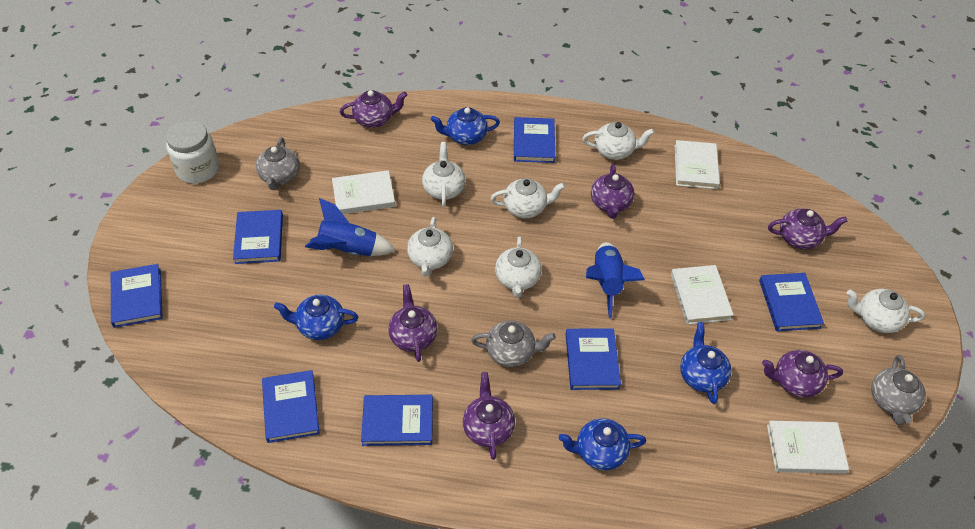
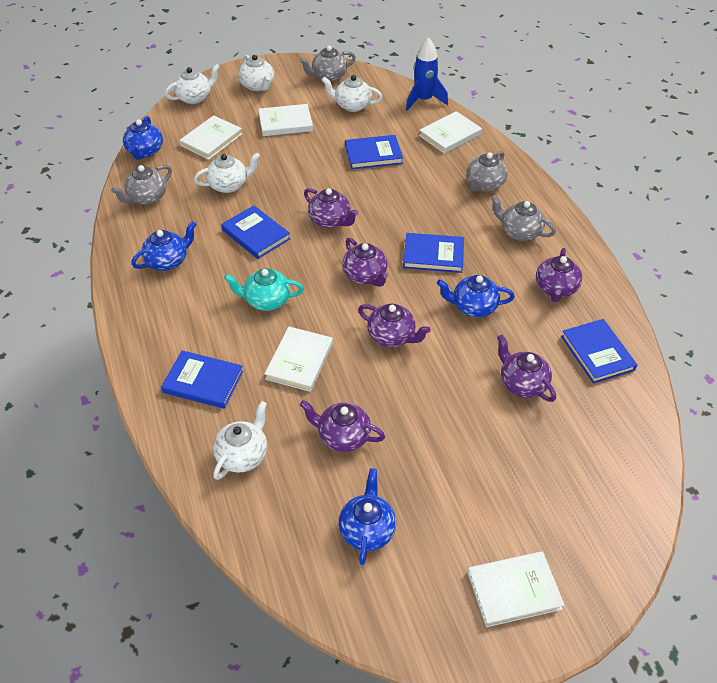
blue book: 7 -> 5
blue rocket: 2 -> 1
grey teapot: 3 -> 4
turquoise teapot: 0 -> 1
white book: 4 -> 5
white jar: 1 -> 0
white teapot: 6 -> 5

